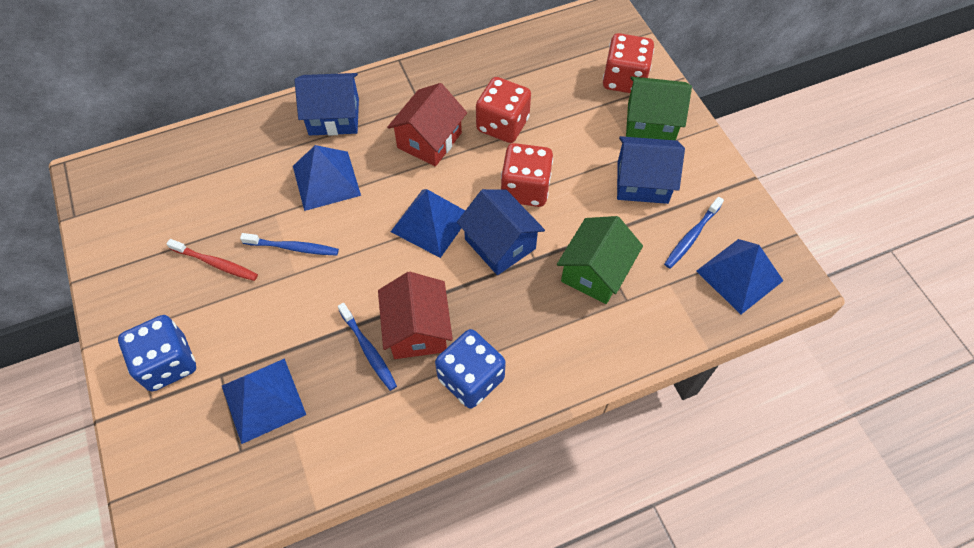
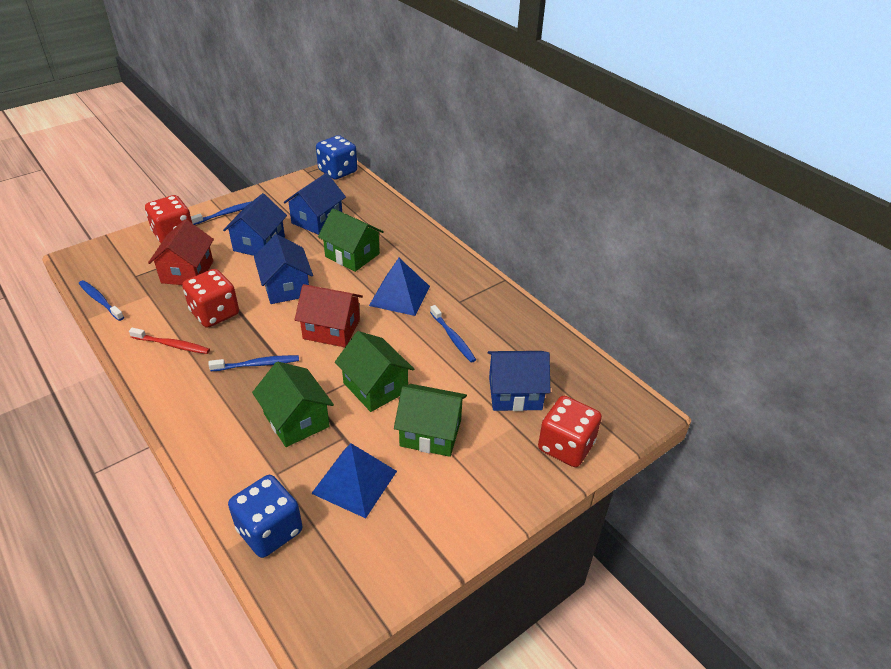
blue house: 3 -> 4
blue pyramid: 4 -> 2
blue toothbrush: 3 -> 4
green house: 2 -> 4

